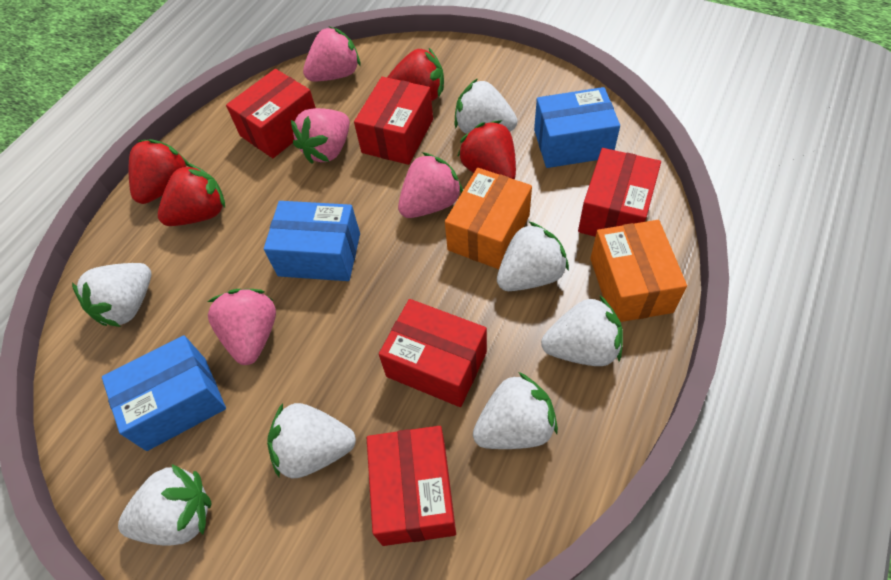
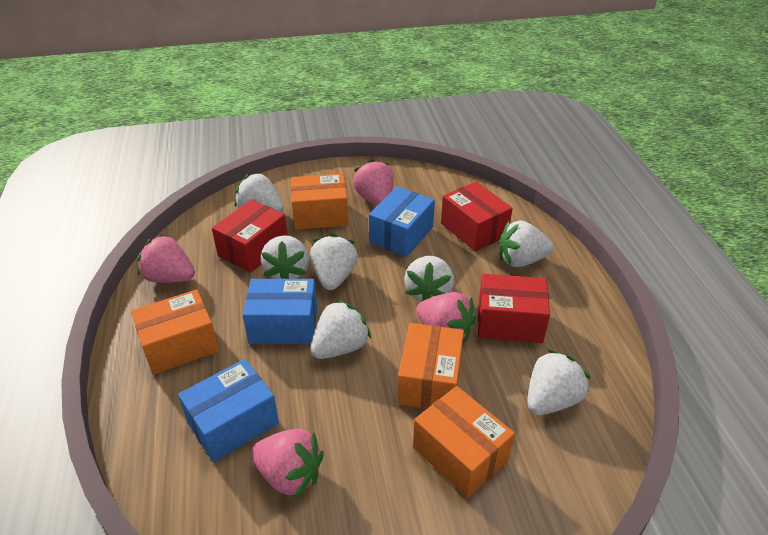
orange box: 2 -> 4
red box: 5 -> 3
red strawberry: 4 -> 0

